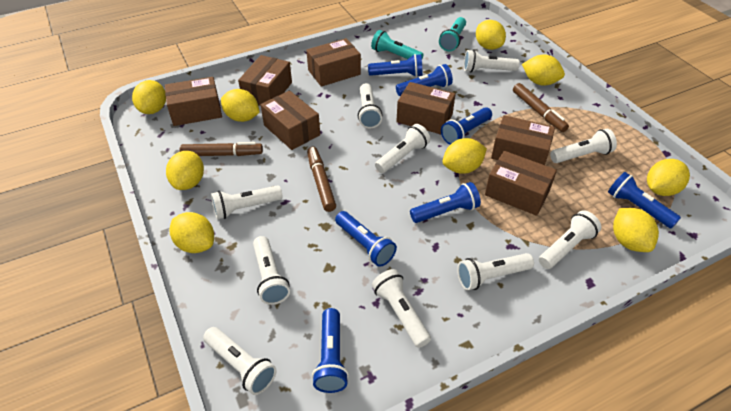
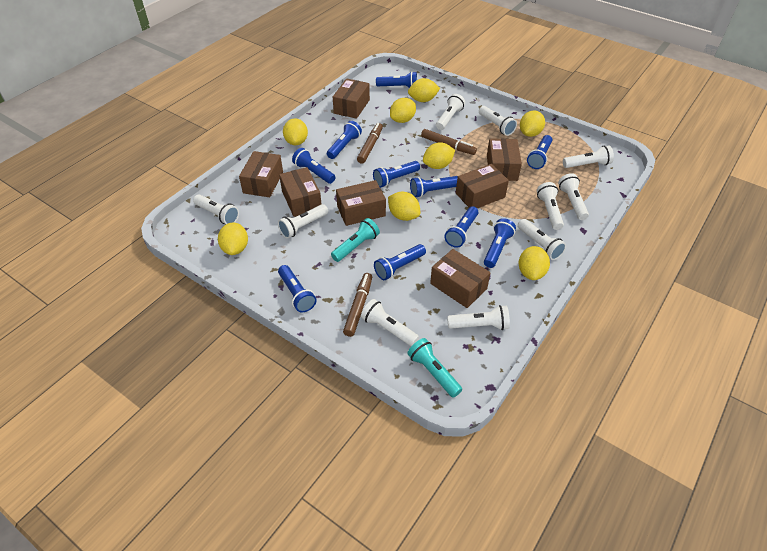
blue flashlight: 7 -> 10
yellow lemon: 9 -> 8

